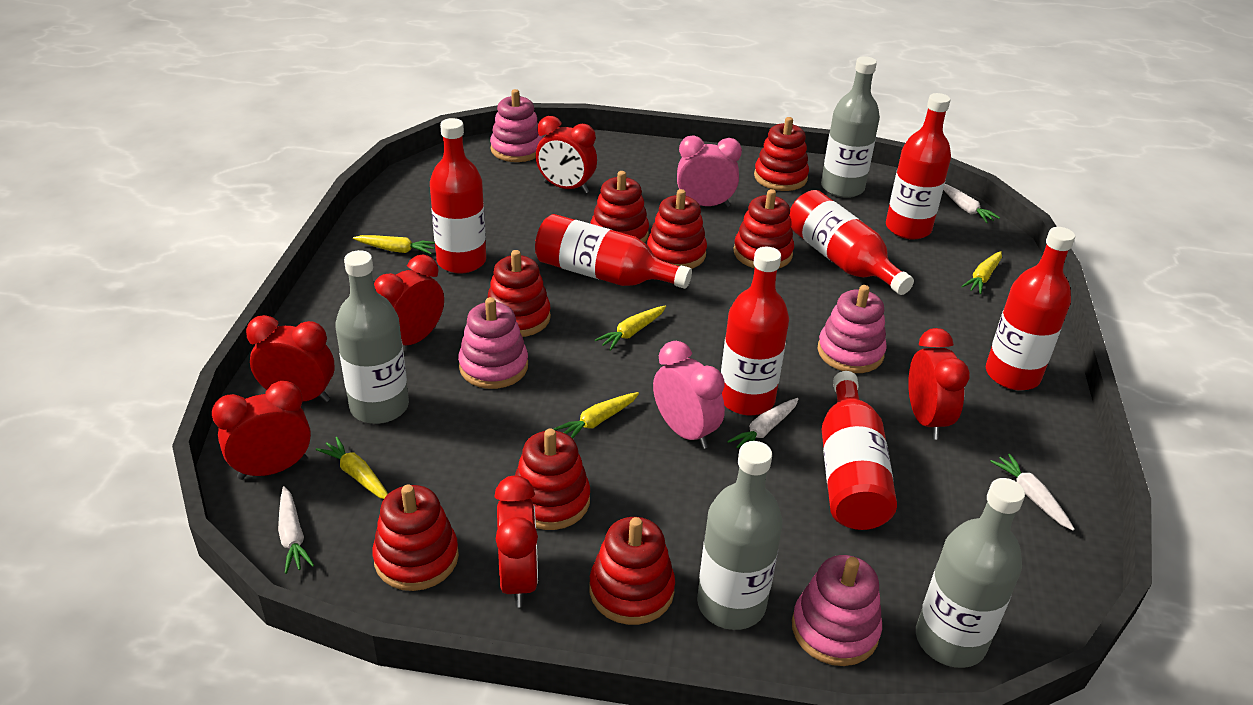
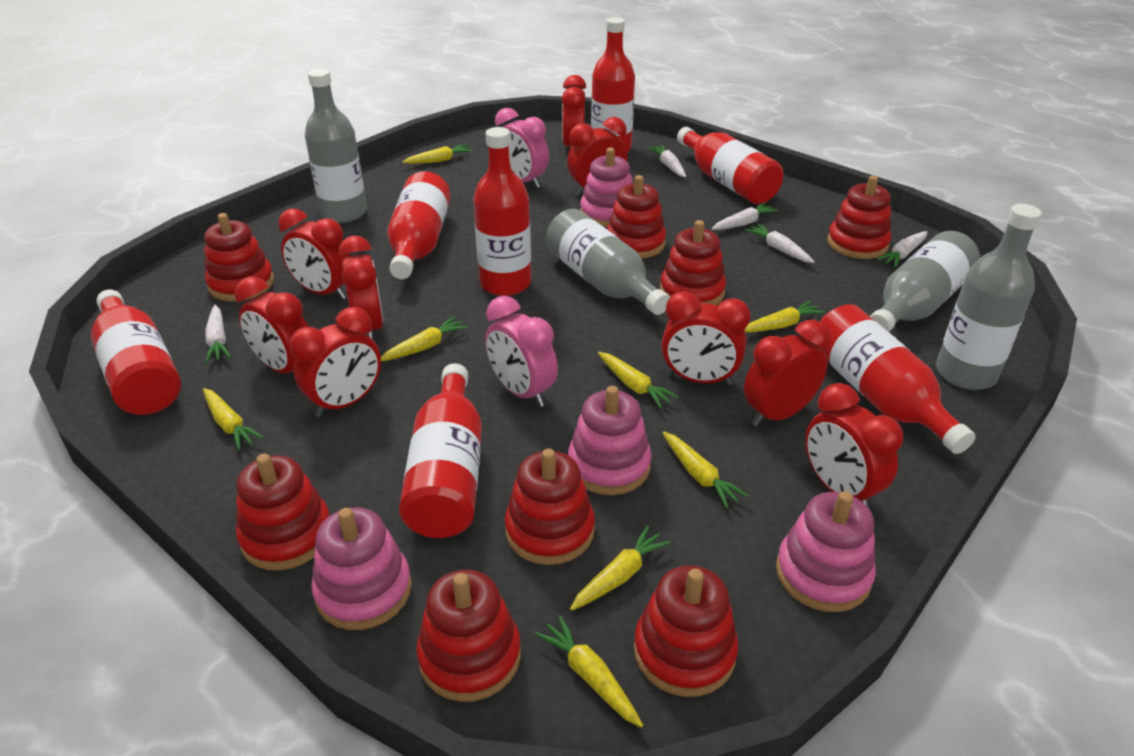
red clock: 6 -> 9
white carrot: 4 -> 5
yellow carrot: 5 -> 8

